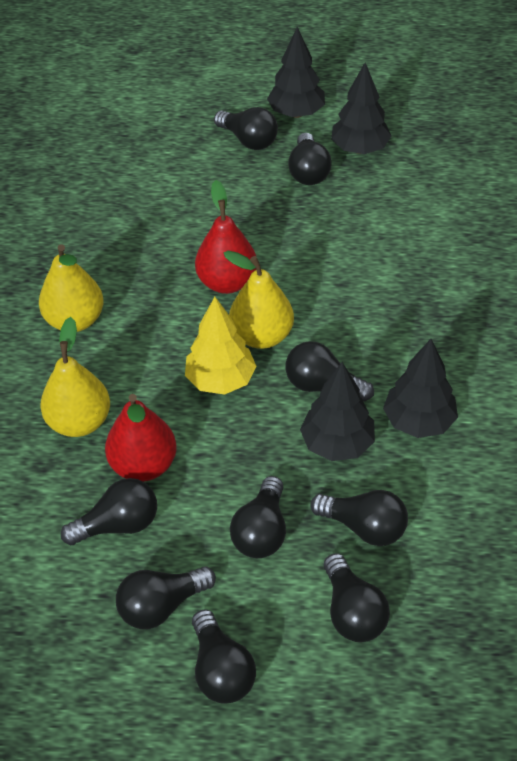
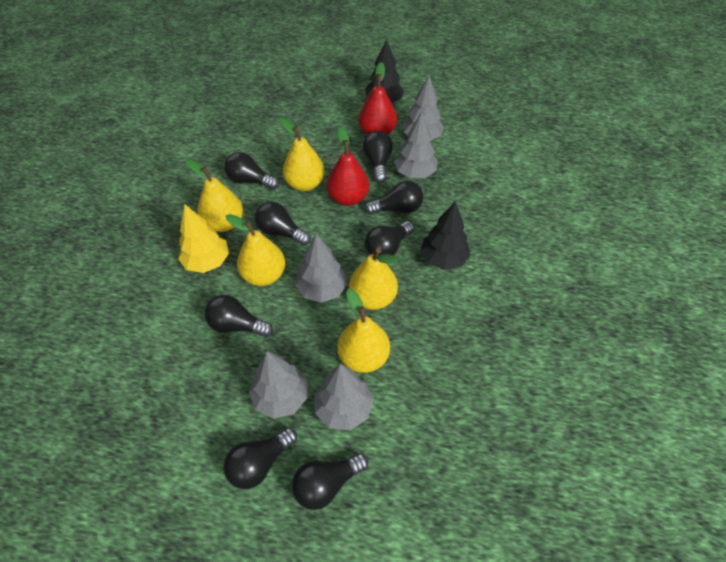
black light bulb: 9 -> 8
black tree: 4 -> 2
grey tree: 0 -> 5
yellow pear: 3 -> 5

